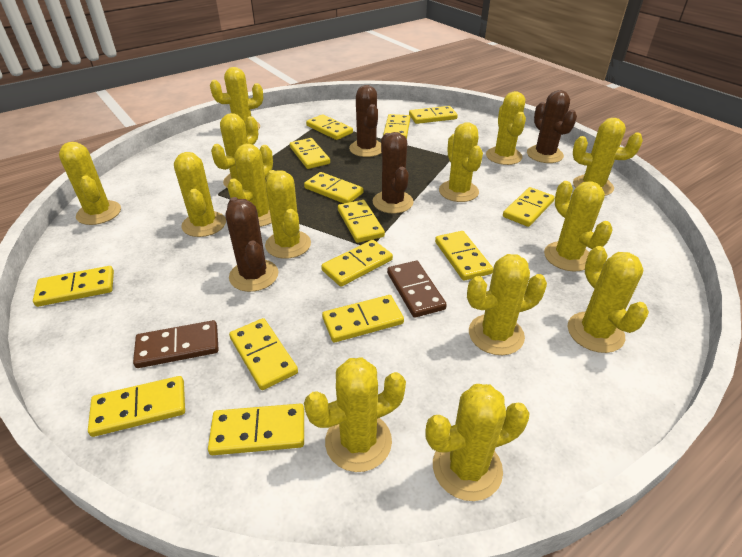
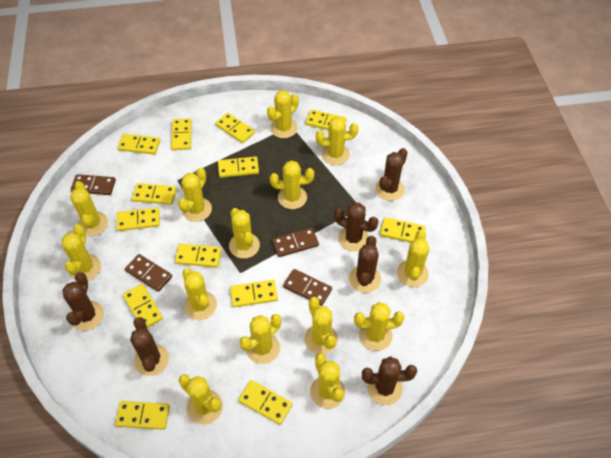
brown cactus: 4 -> 6
brown domino: 2 -> 4
yellow domino: 14 -> 13

